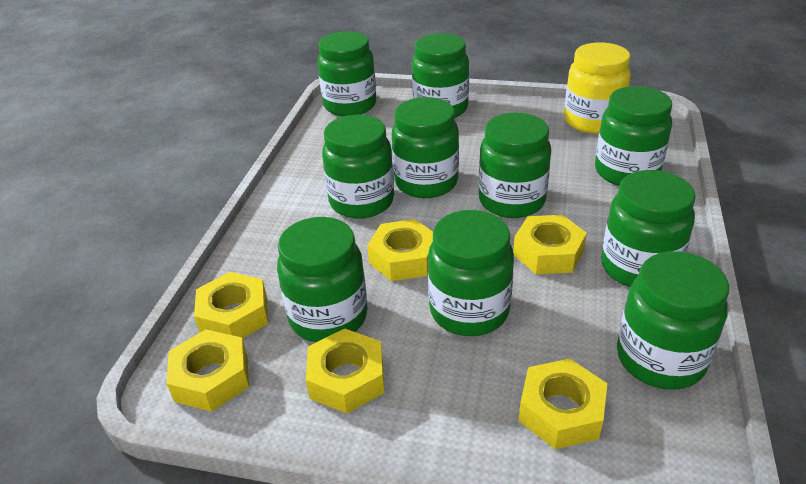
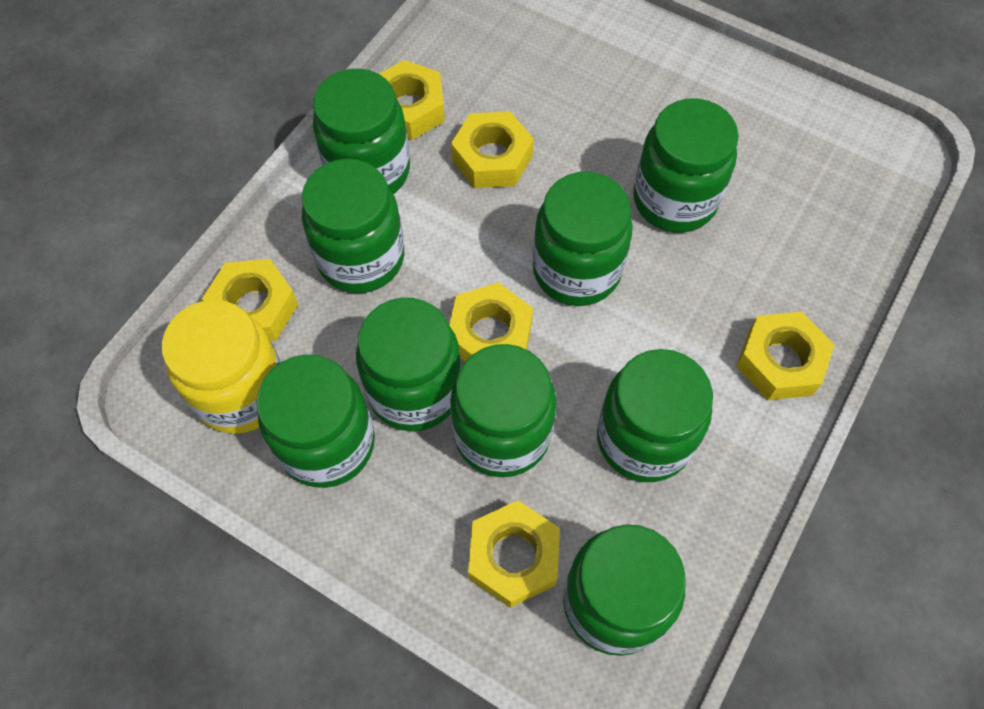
green jar: 10 -> 9

